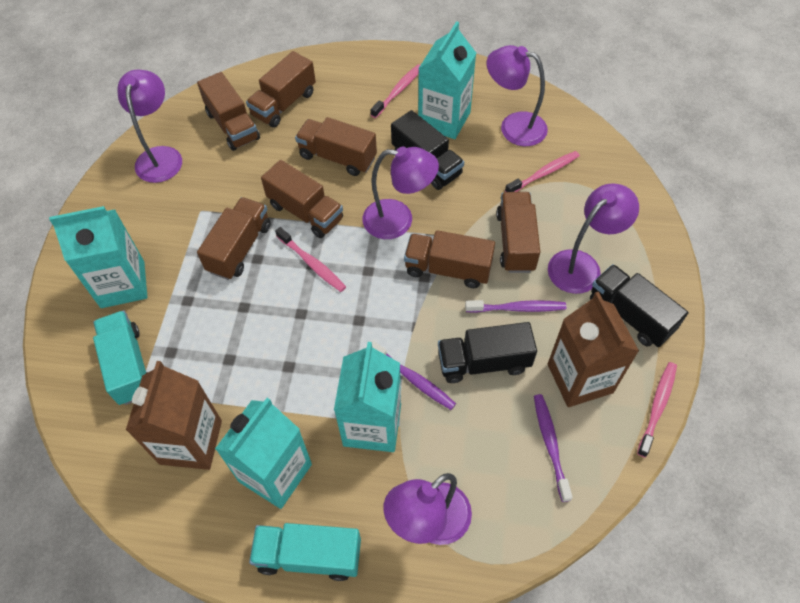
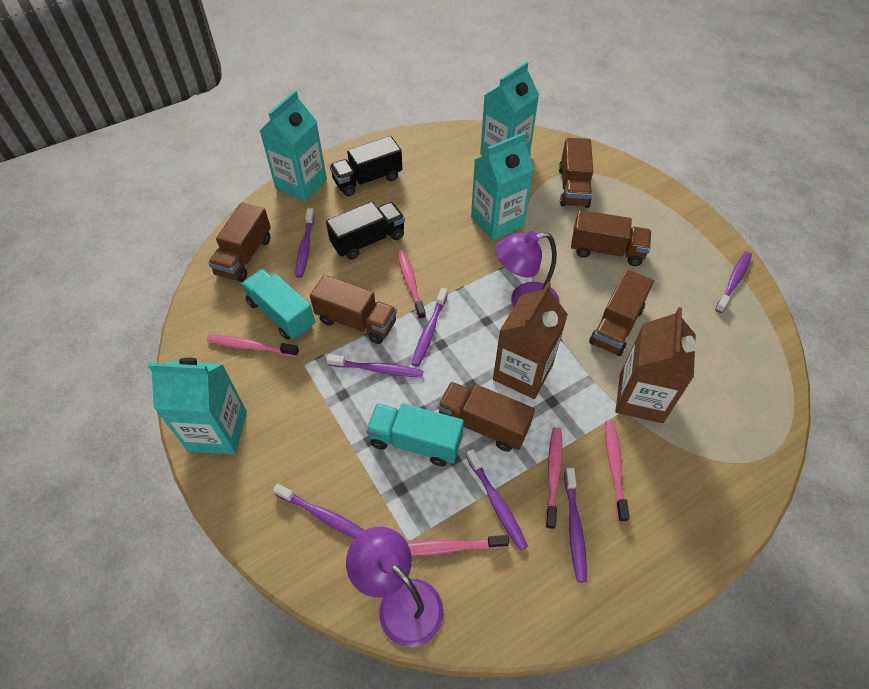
black truck: 3 -> 2
brown truck: 7 -> 6
pink toothbrush: 4 -> 5
purple lamp: 5 -> 2
purple toothbrush: 3 -> 7

